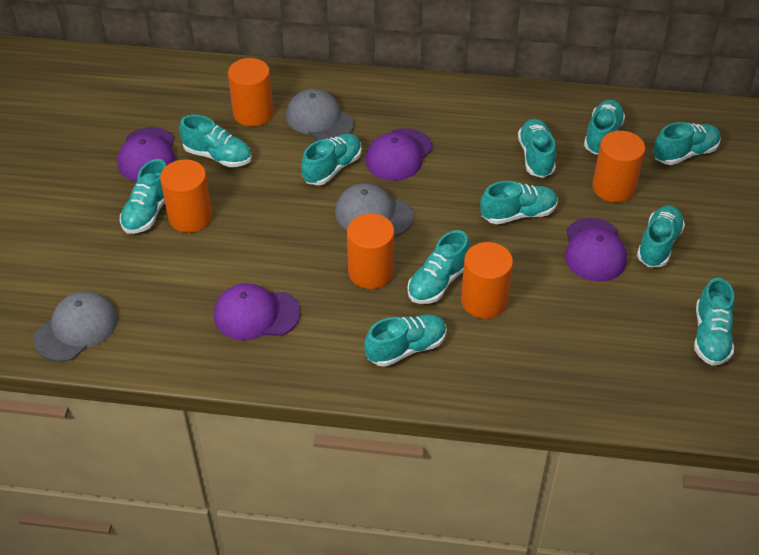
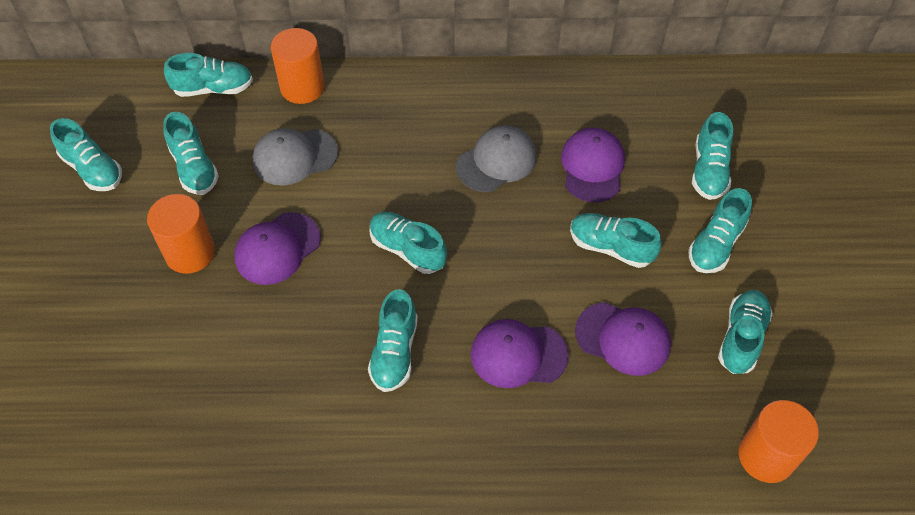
grey cap: 3 -> 2
orange cylinder: 5 -> 3
turquoise shoe: 11 -> 9

